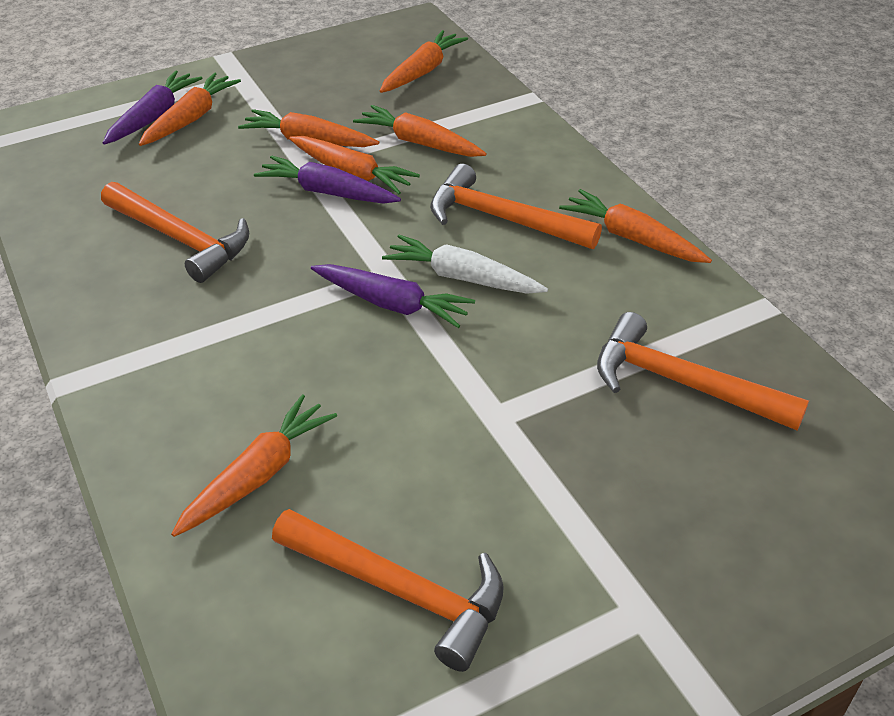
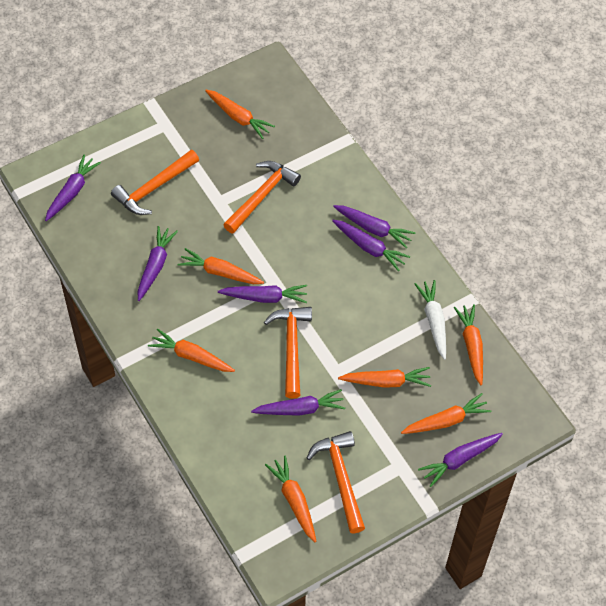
purple carrot: 3 -> 7

